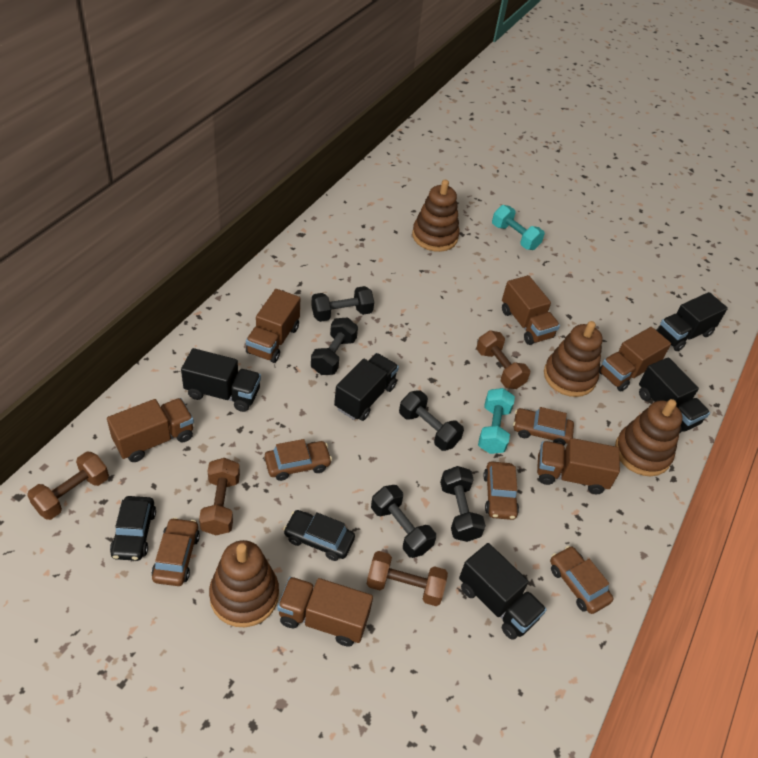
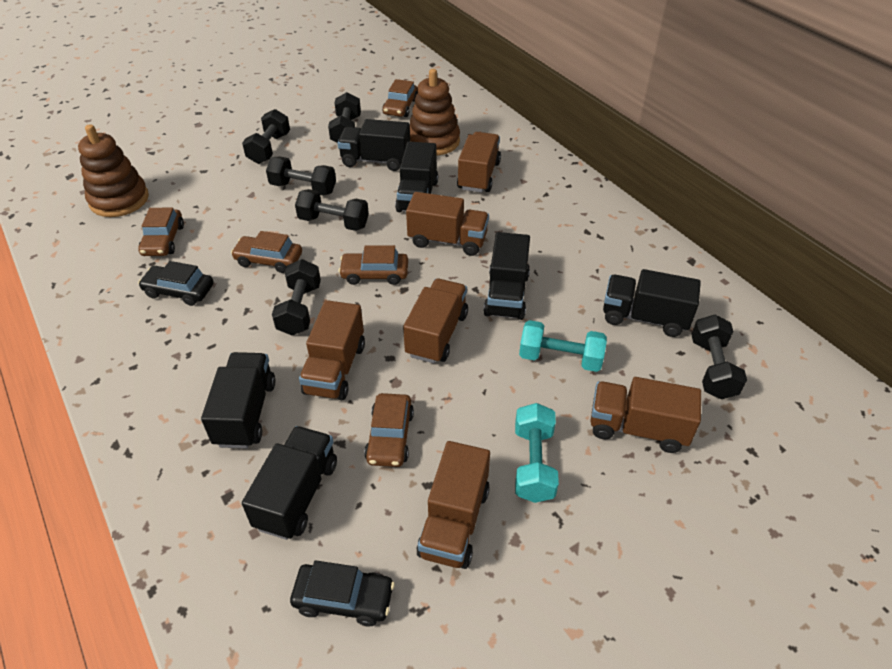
black dumbbell: 5 -> 6
black truck: 5 -> 6
brown dumbbell: 4 -> 0
brown stacking toy: 4 -> 2

